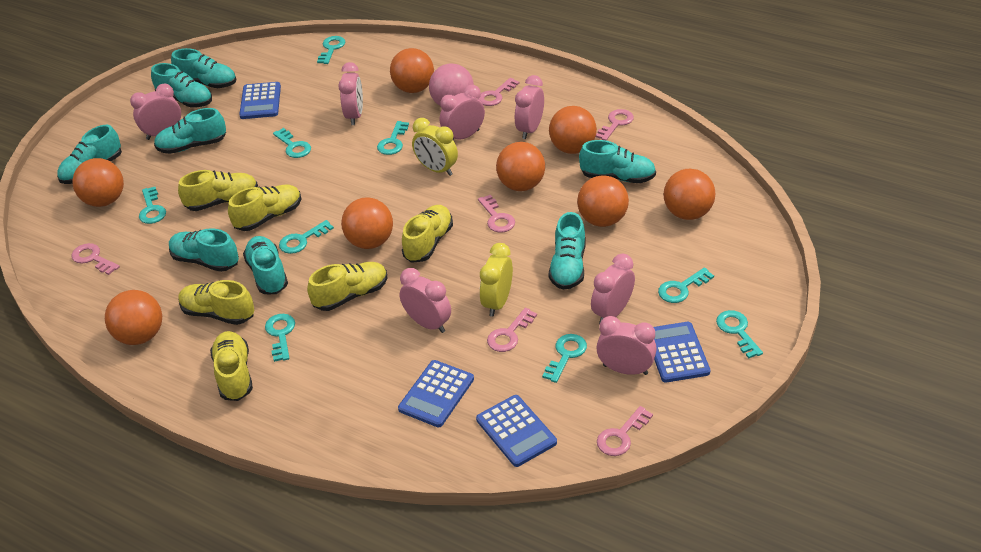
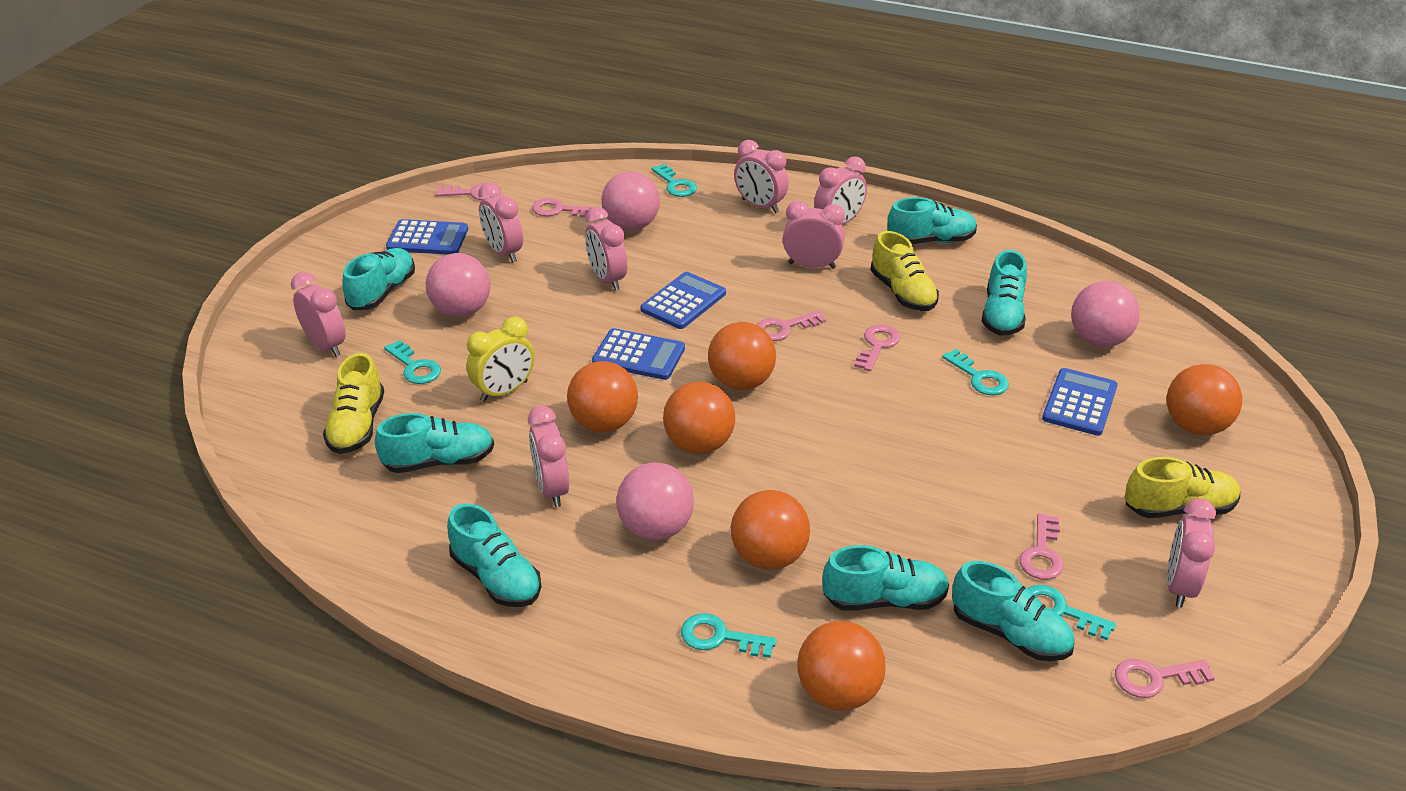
orange ball: 8 -> 6
pink ball: 1 -> 4
pink clock: 7 -> 8
turquoise key: 9 -> 5
turquoise shoe: 8 -> 7
yellow clock: 2 -> 1
yellow shoe: 6 -> 3

